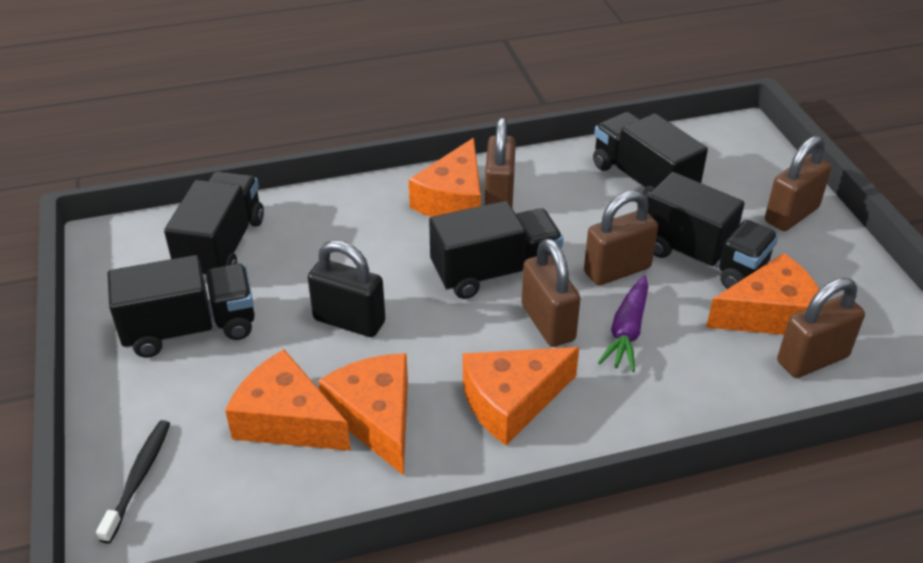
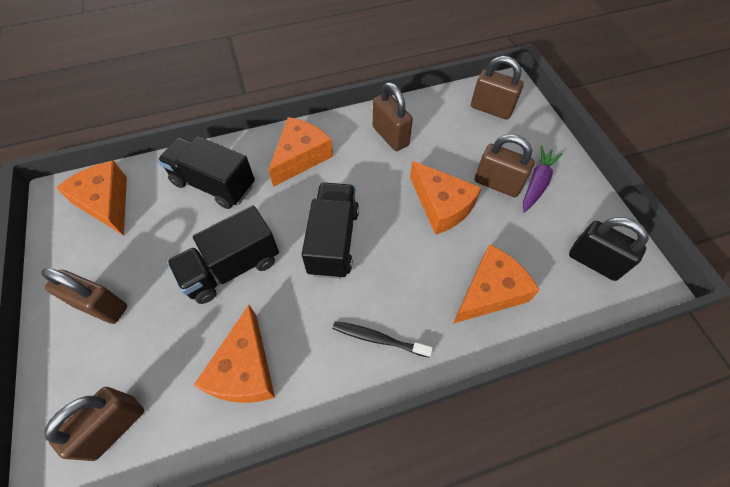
black truck: 5 -> 3

